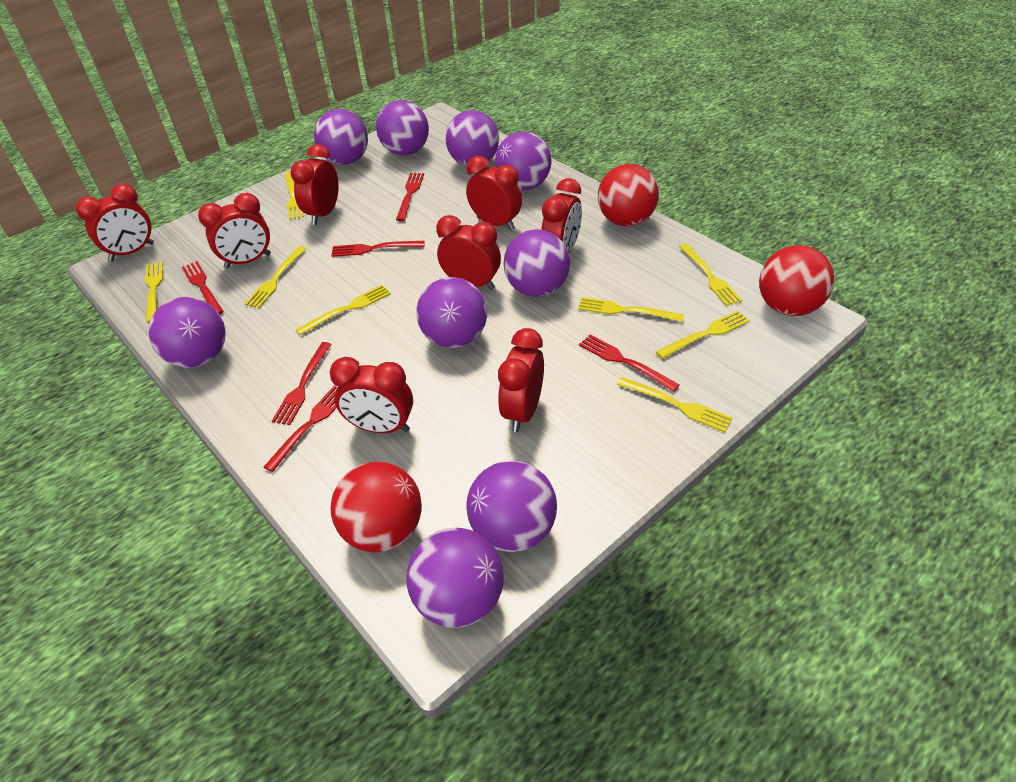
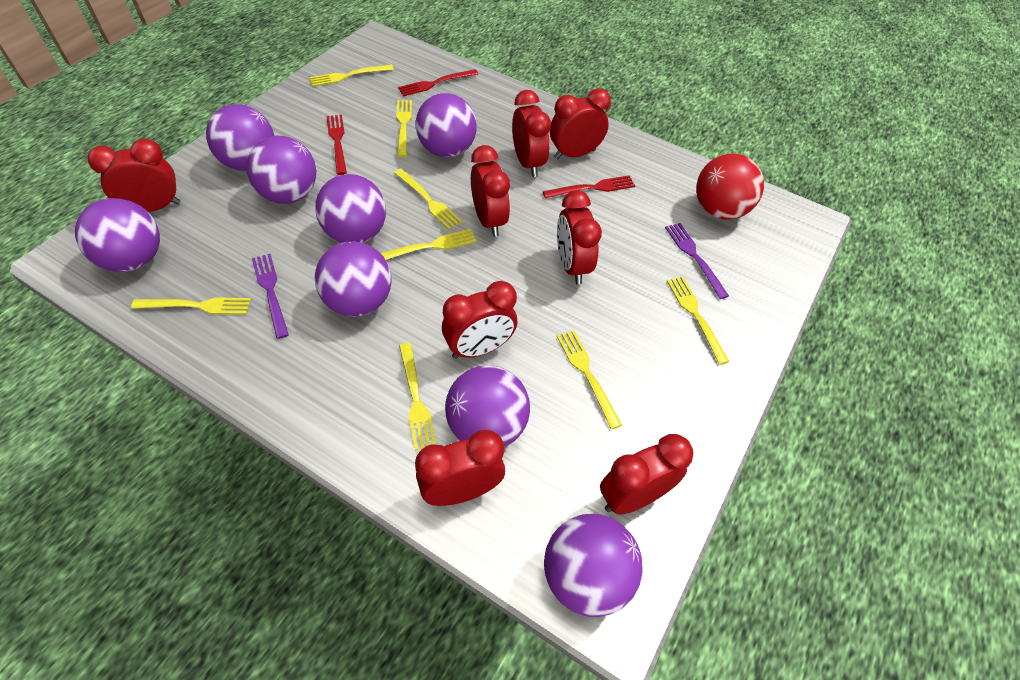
purple ball: 9 -> 8
purple fork: 0 -> 2
red ball: 3 -> 1
red fork: 6 -> 3

